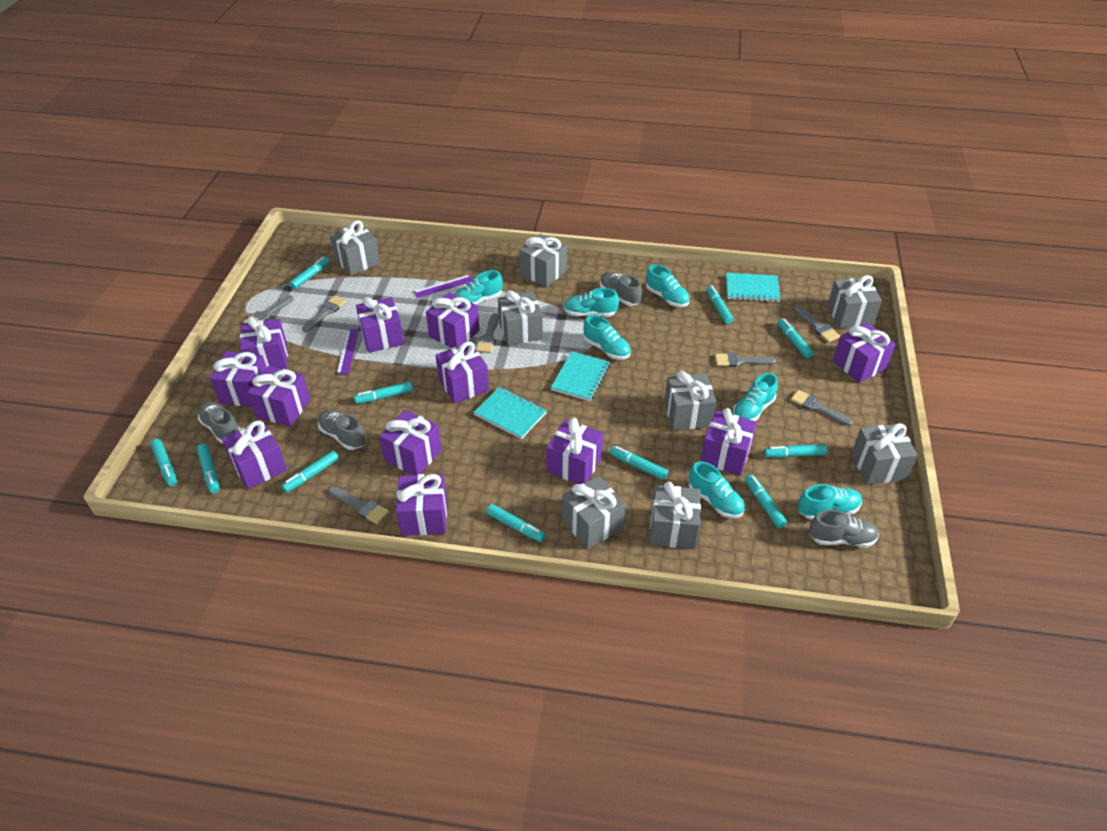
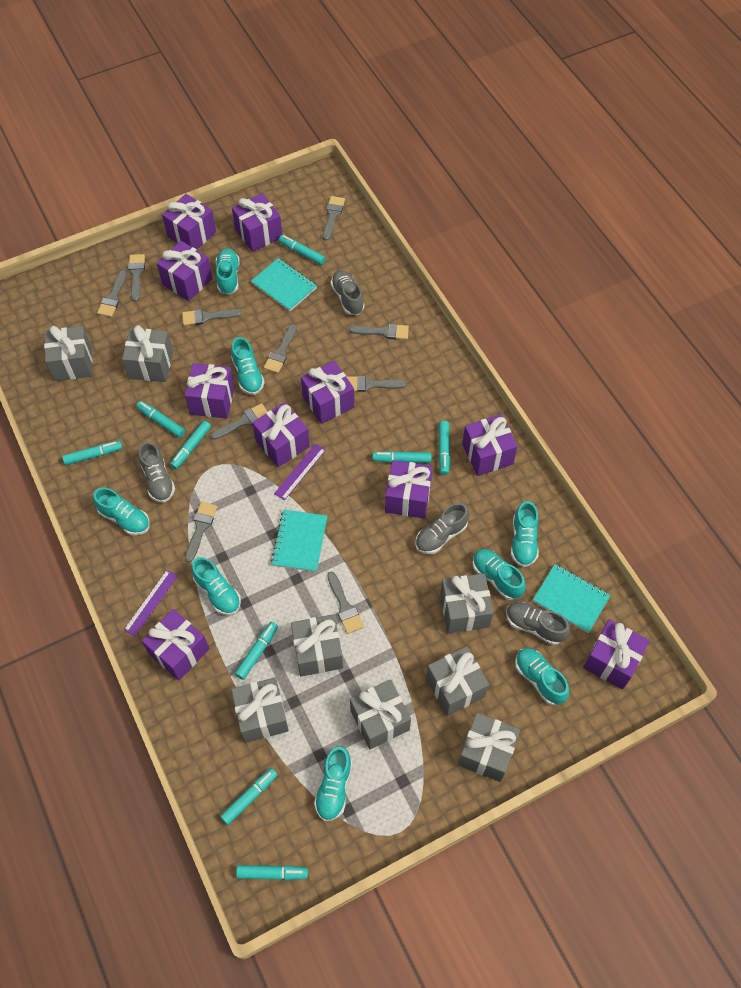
grey brush: 7 -> 10
purple gift: 12 -> 10
turquoise marker: 11 -> 9
turquoise shoe: 7 -> 8

